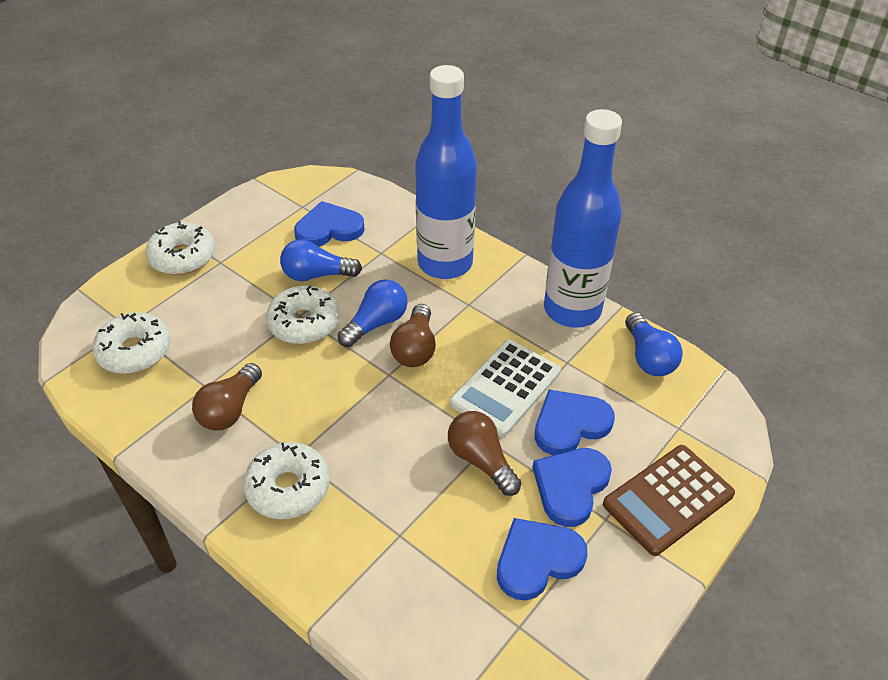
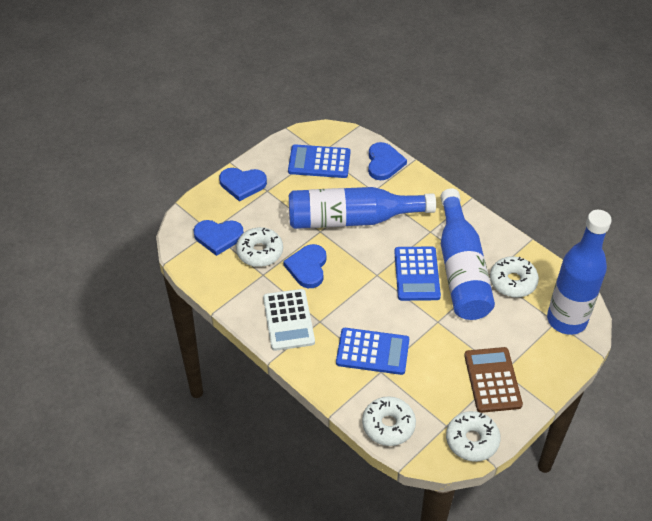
blue bottle: 2 -> 3
blue calculator: 0 -> 3
blue light bulb: 3 -> 0
brown light bulb: 3 -> 0

